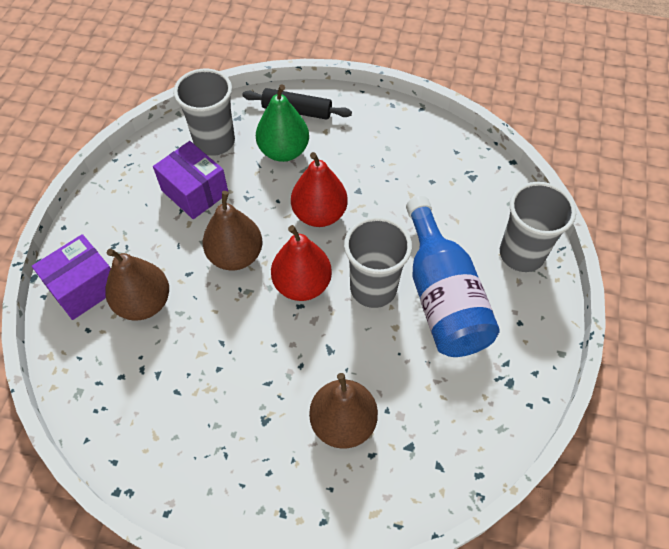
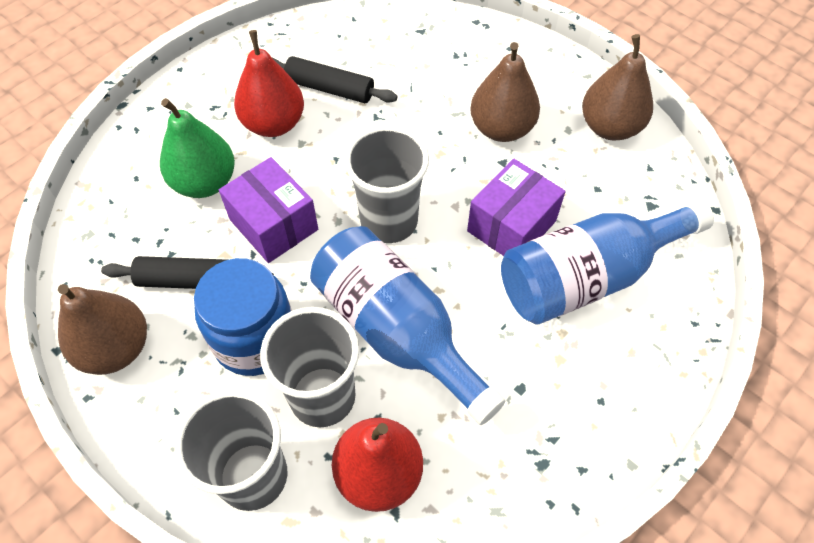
black rolling pin: 1 -> 2
blue bottle: 1 -> 2
blue jar: 0 -> 1

